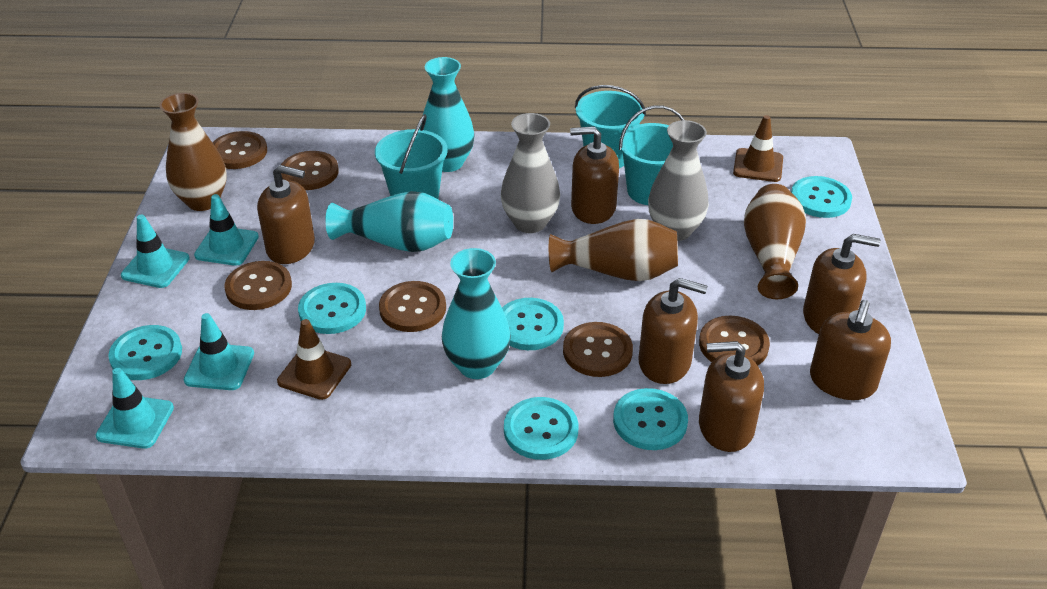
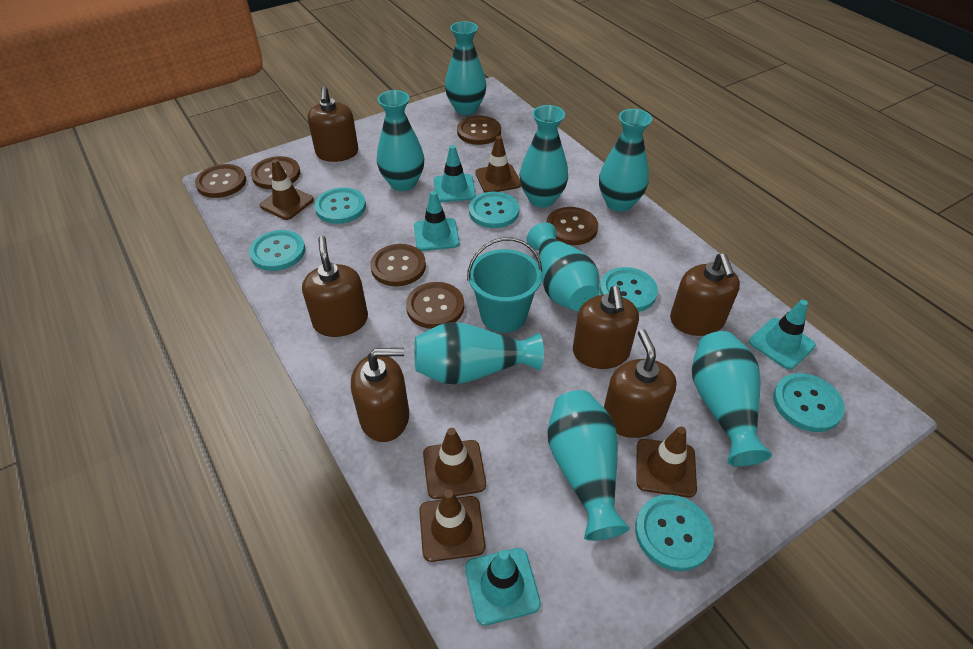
brown traffic cone: 2 -> 5
brown vase: 3 -> 0
grey vase: 2 -> 0
turquoise bucket: 3 -> 1
turquoise vase: 3 -> 8

